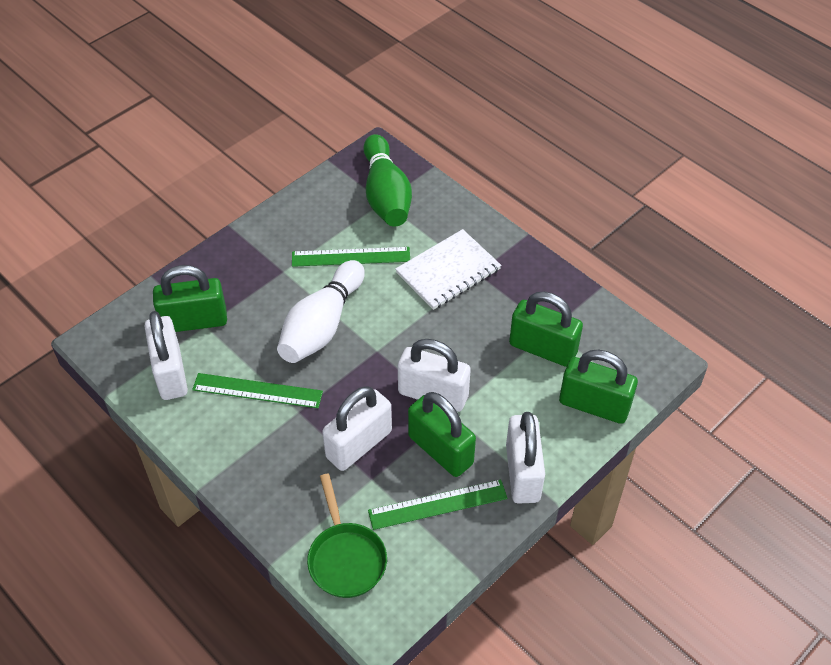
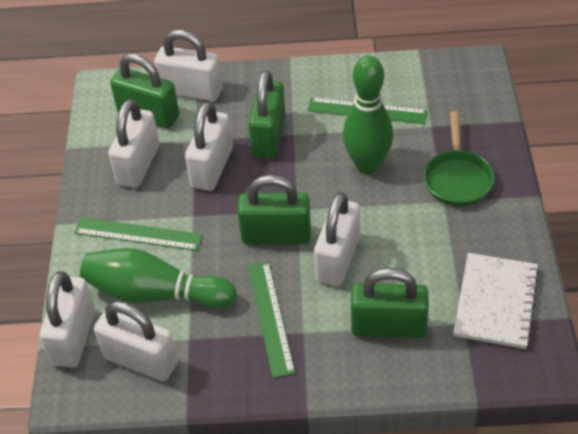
green bowling pin: 1 -> 2
white bowling pin: 1 -> 0
white padlock: 4 -> 6

